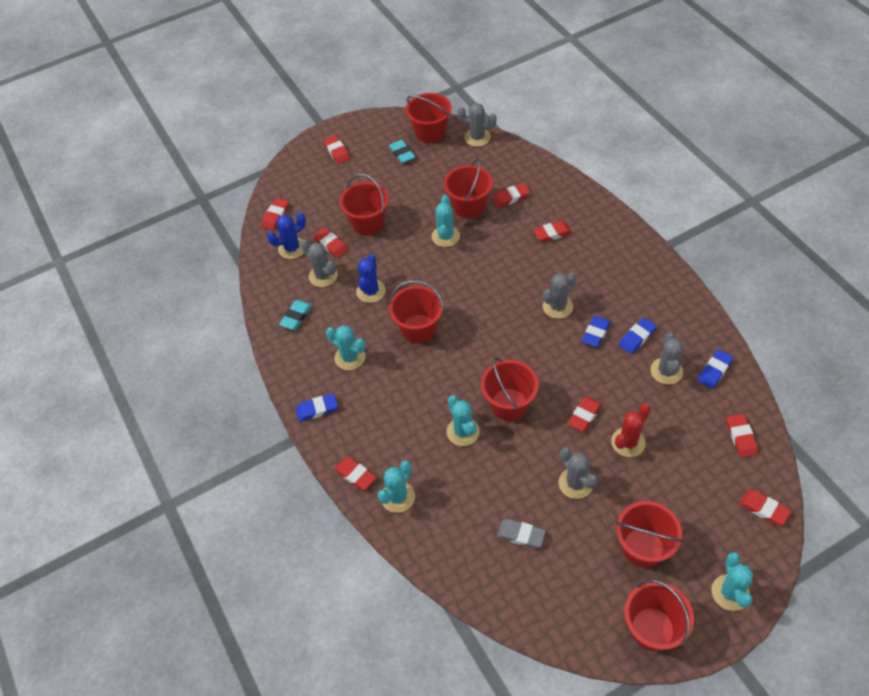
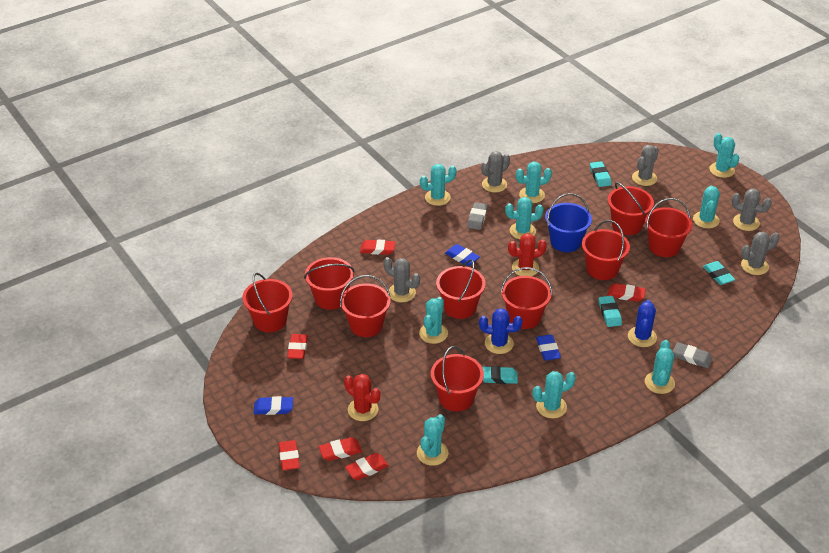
blue bucket: 0 -> 1
blue eraser: 4 -> 3
grey eraser: 1 -> 2
red bucket: 7 -> 9
red cactus: 1 -> 2
red eraser: 9 -> 6
turquoise cactus: 5 -> 9
turquoise eraser: 2 -> 4

